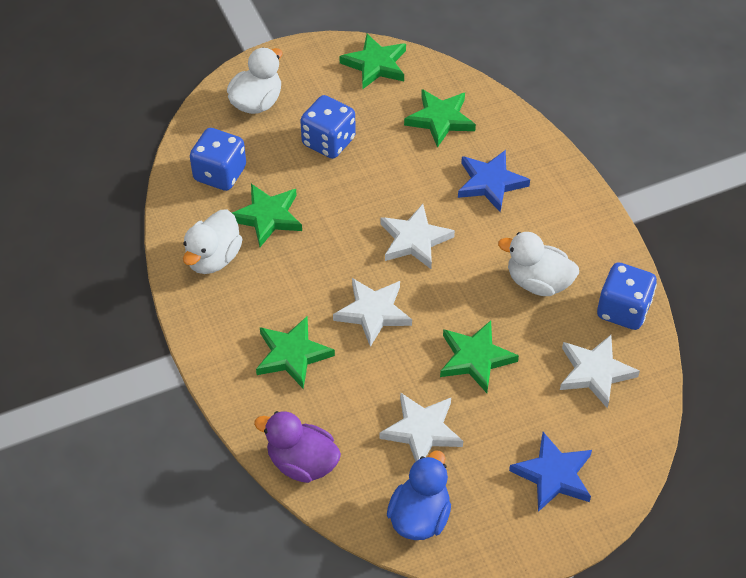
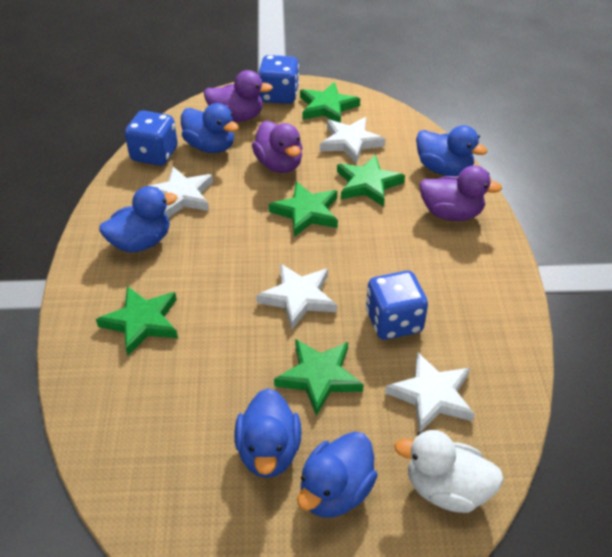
blue duck: 1 -> 5
blue star: 2 -> 0
purple duck: 1 -> 3
white duck: 3 -> 1

